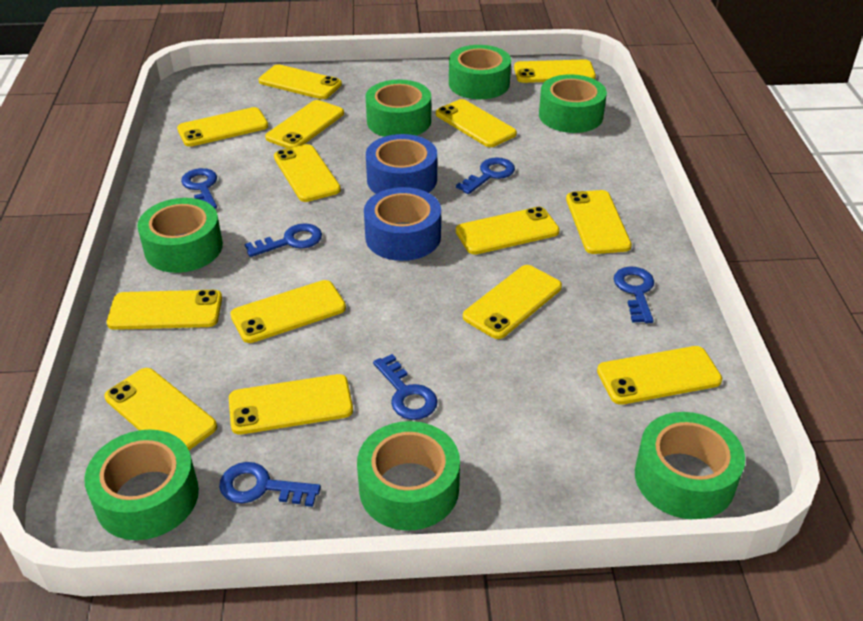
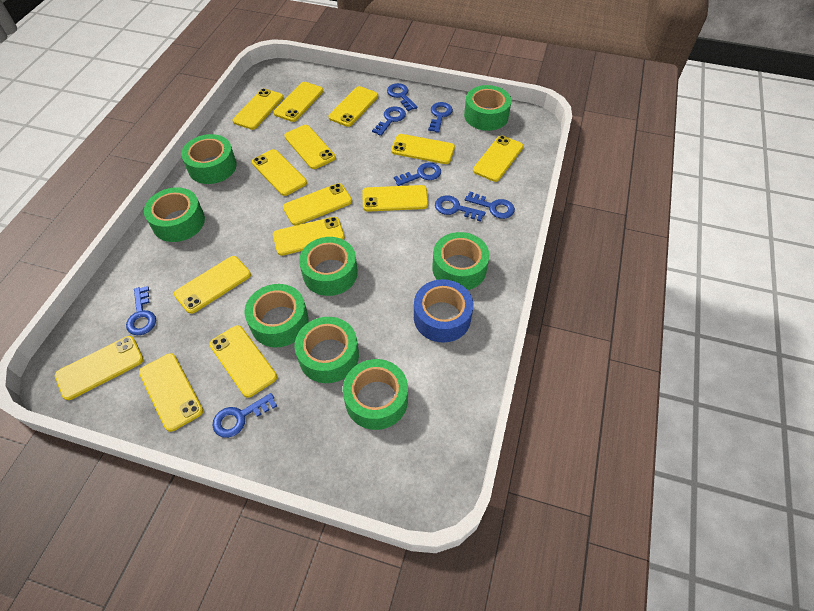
blue key: 6 -> 8
blue tape: 2 -> 1
green tape: 7 -> 8

